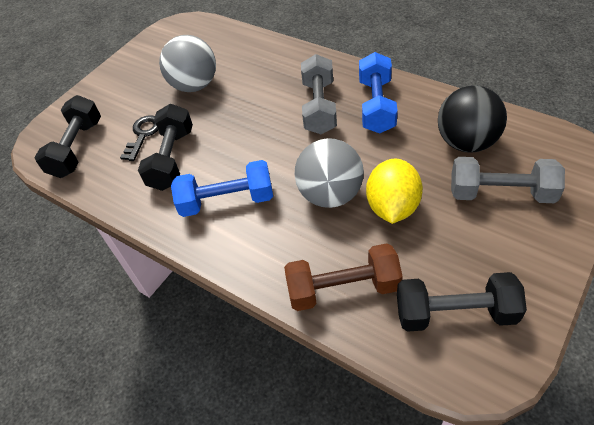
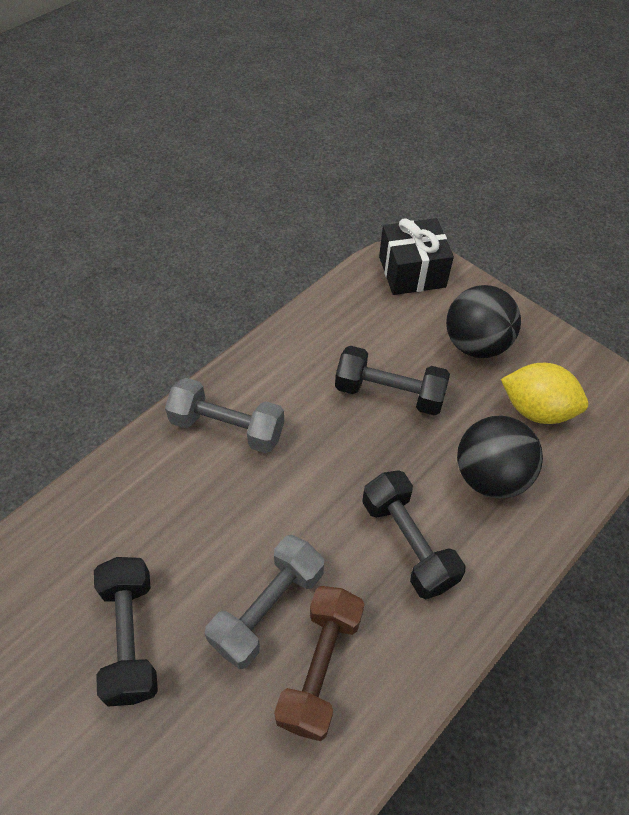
black ball: 1 -> 2
black gift: 0 -> 1
black key: 1 -> 0
blue dumbbell: 2 -> 0
grey ball: 2 -> 0

